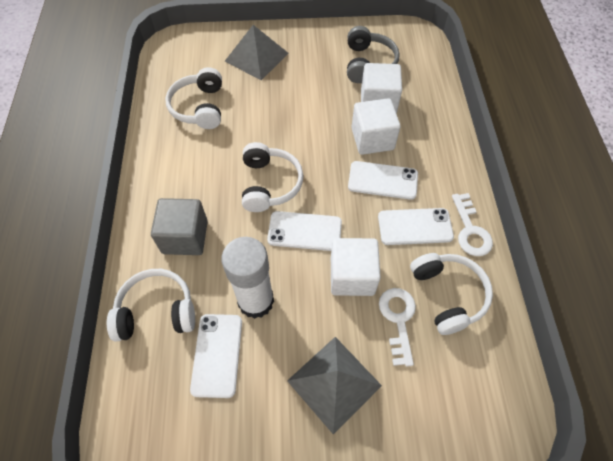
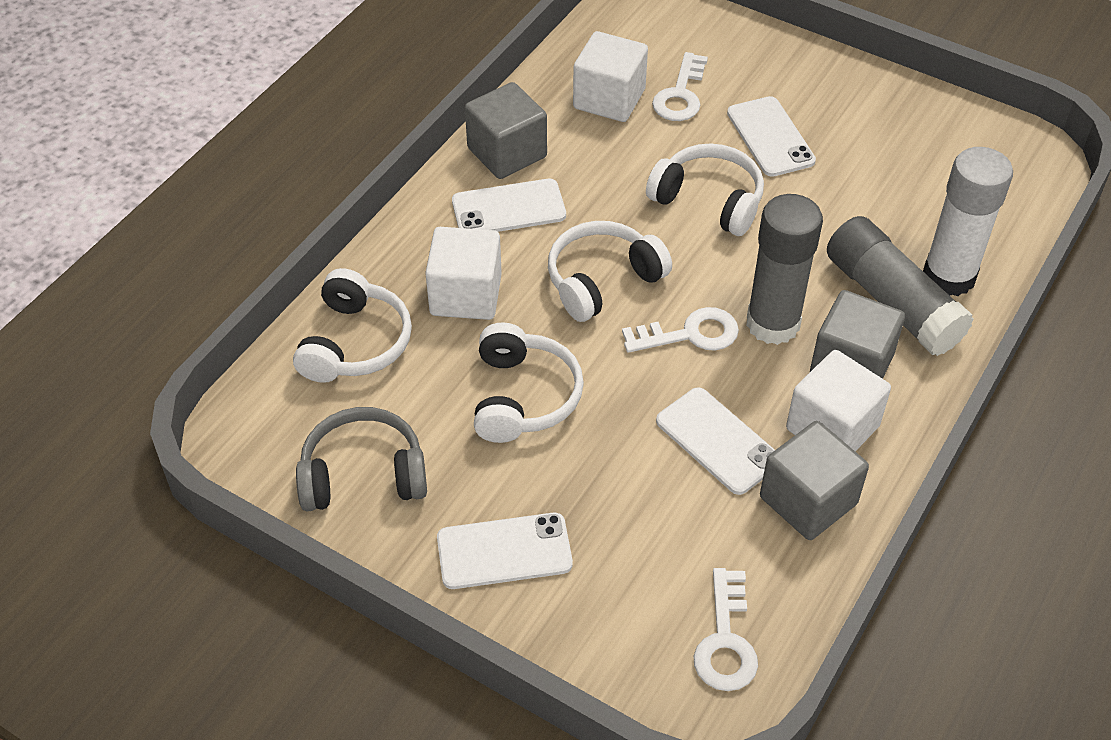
grey cube: 1 -> 3
grey glue stick: 0 -> 2
grey pyramid: 2 -> 0
white key: 2 -> 3

